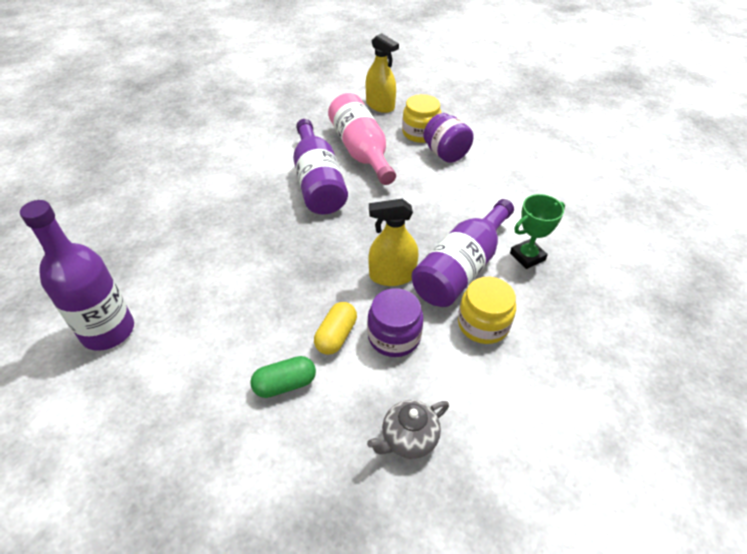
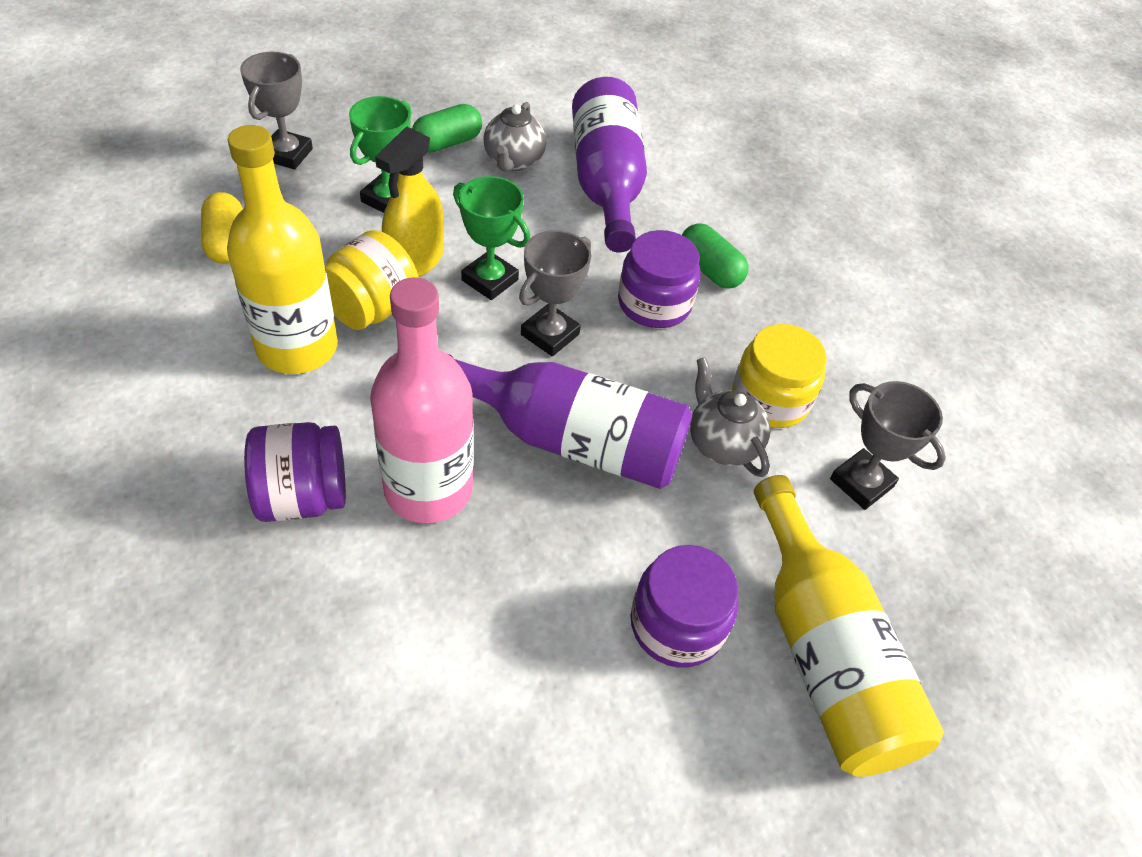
green capsule: 1 -> 2
green trophy: 1 -> 2
grey teapot: 1 -> 2
grey trophy: 0 -> 3
purple bottle: 3 -> 2
purple jar: 2 -> 3
yellow bottle: 0 -> 2
yellow spray bottle: 2 -> 1

